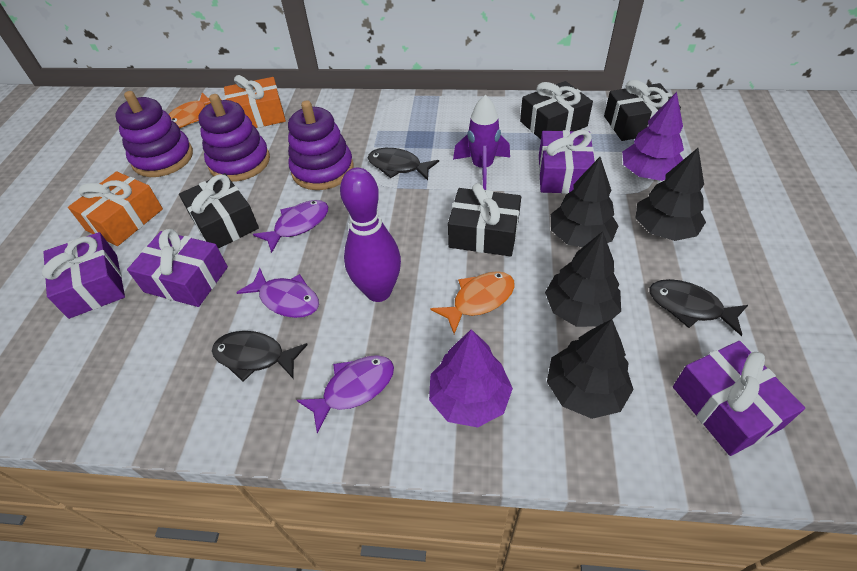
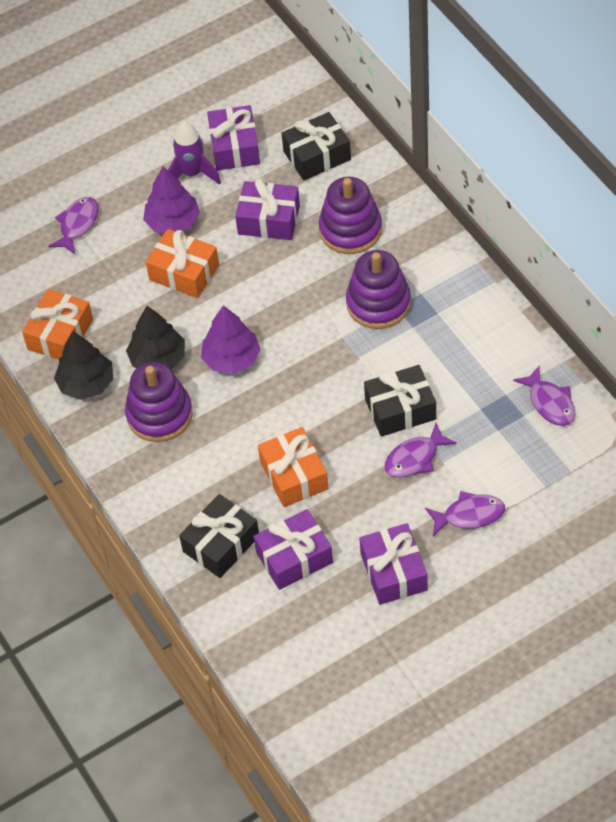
black fish: 3 -> 0
black gift: 4 -> 3
black tree: 4 -> 2
orange fish: 2 -> 0
orange gift: 2 -> 3
purple bowling pin: 1 -> 0
purple fish: 3 -> 4

